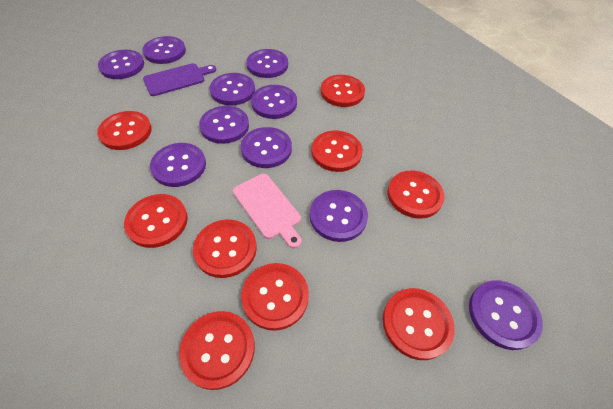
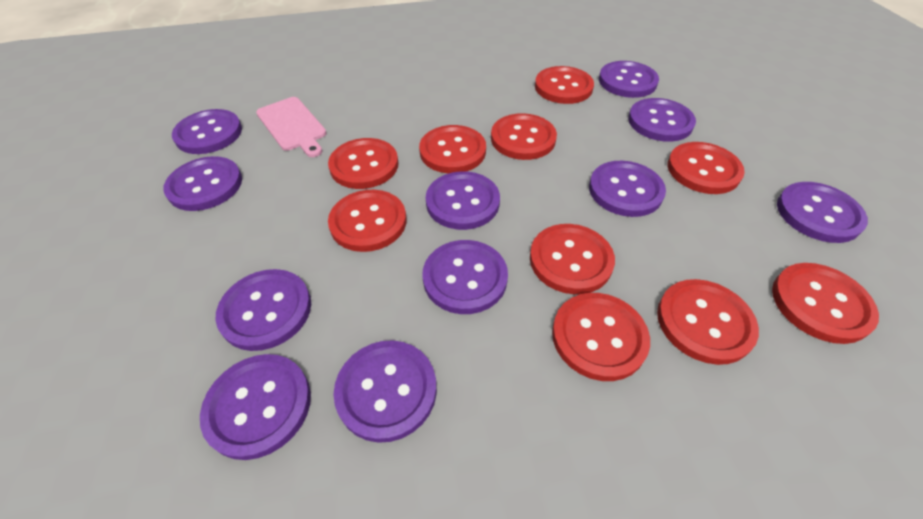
purple button: 10 -> 11
purple cutting board: 1 -> 0
red button: 9 -> 10

